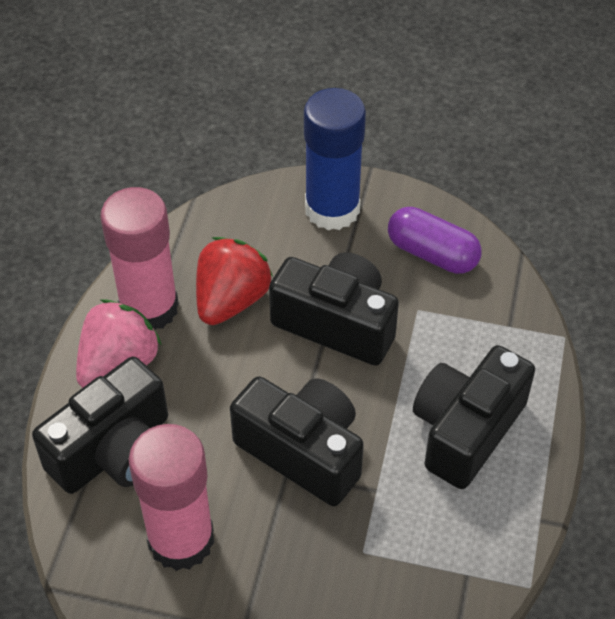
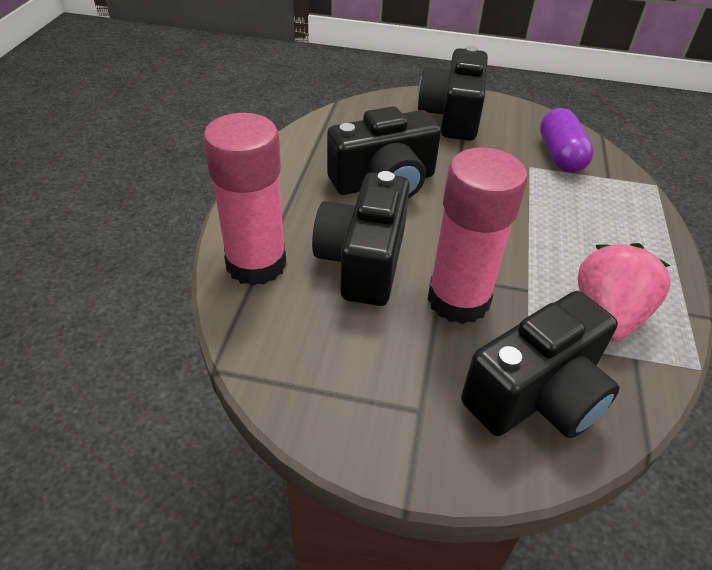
blue glue stick: 1 -> 0
red strawberry: 1 -> 0

